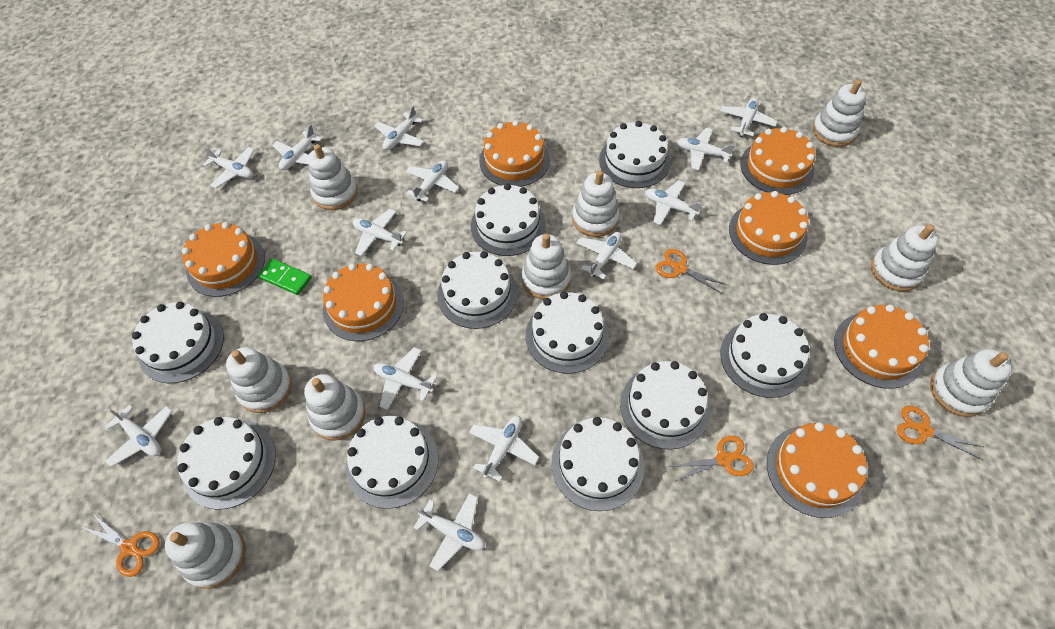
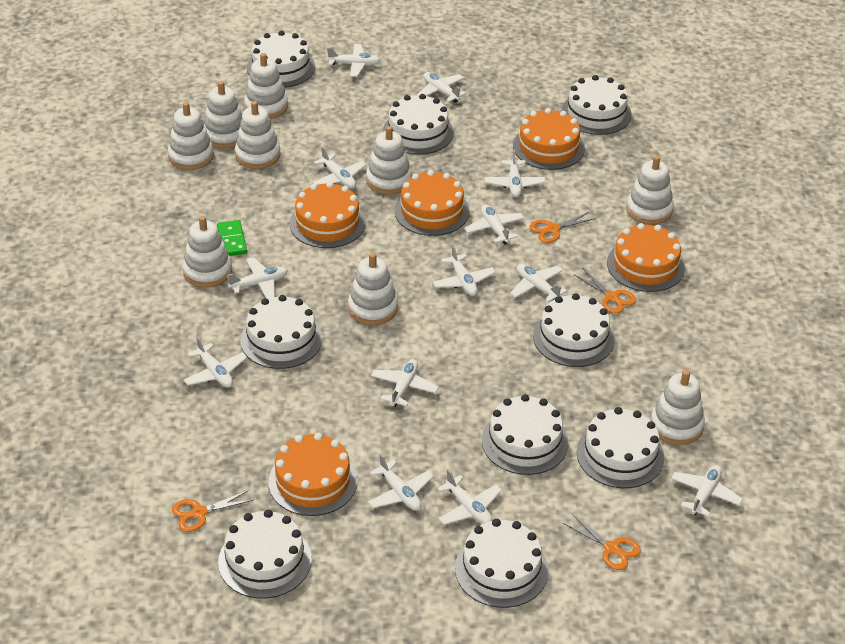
orange cake: 7 -> 5
white cake: 10 -> 9

